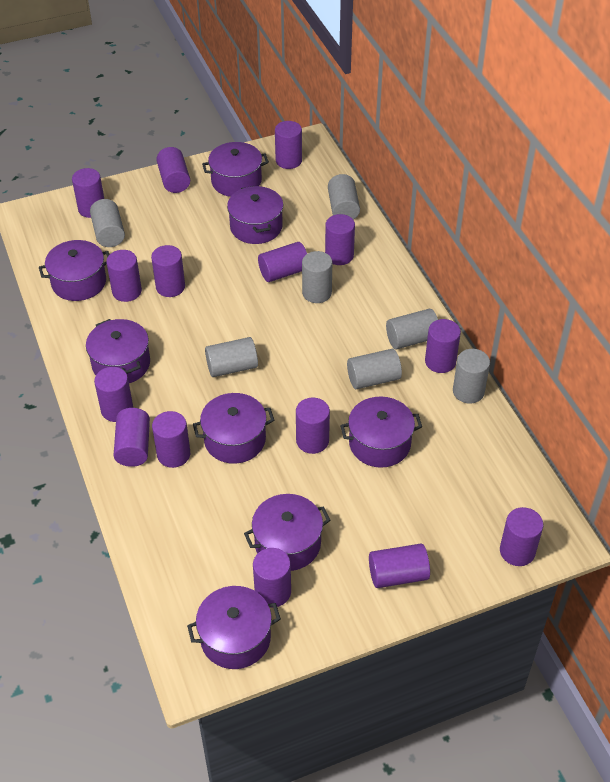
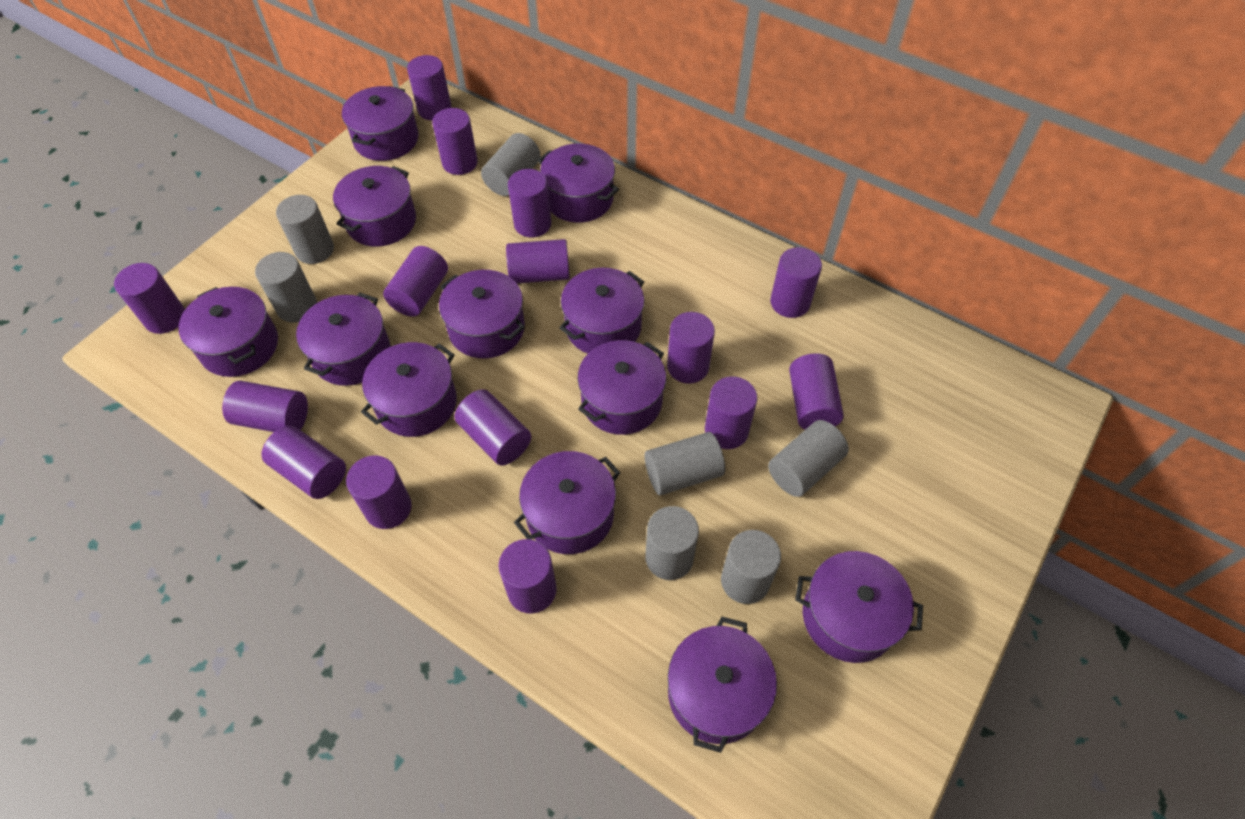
purple pot: 8 -> 12

